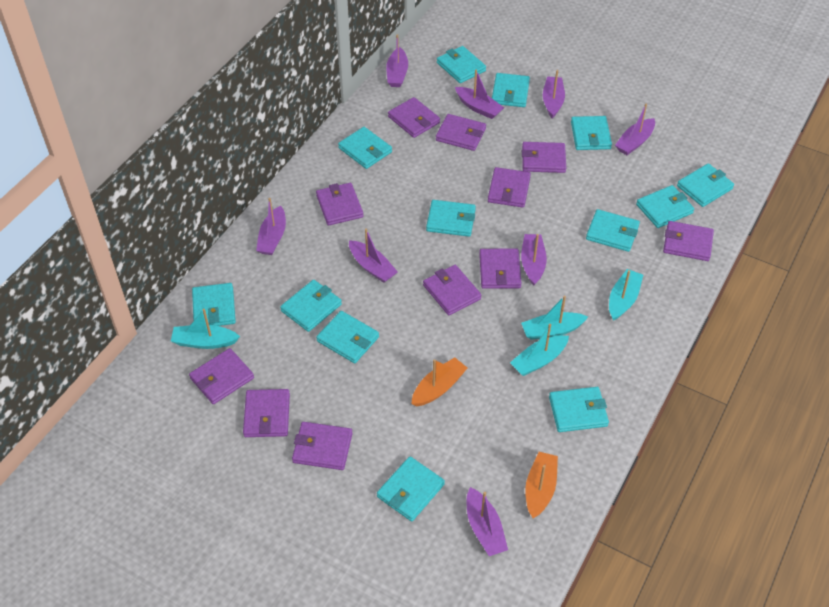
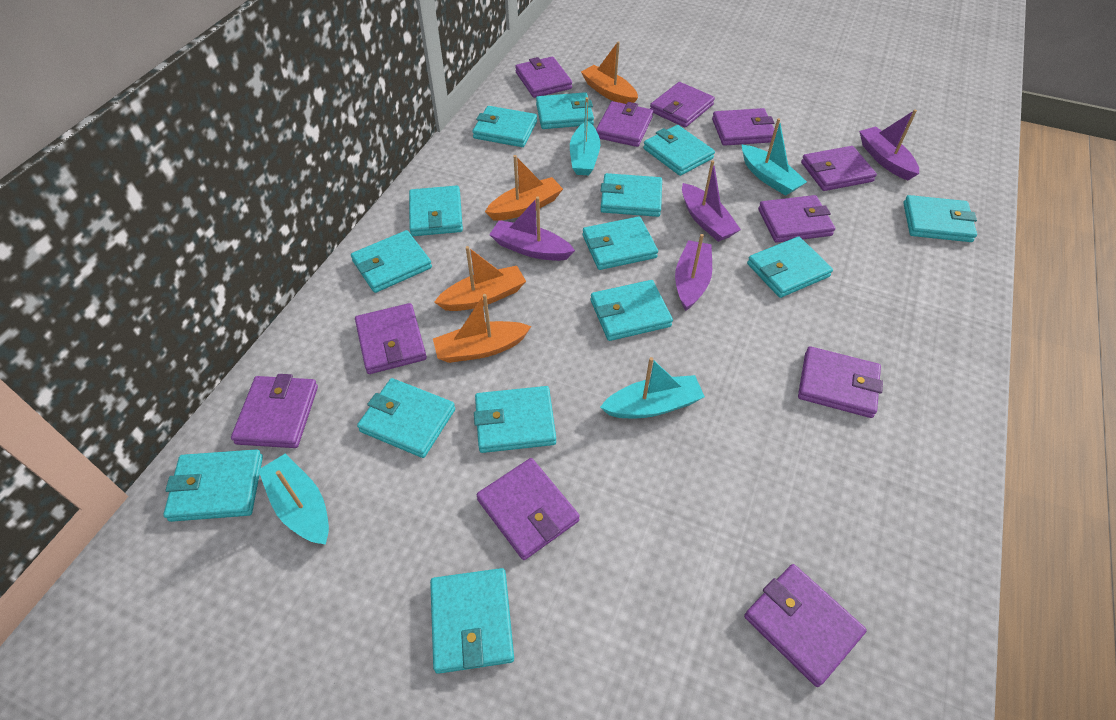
orange boat: 2 -> 4
purple boat: 8 -> 4
turquoise wallet: 13 -> 14

